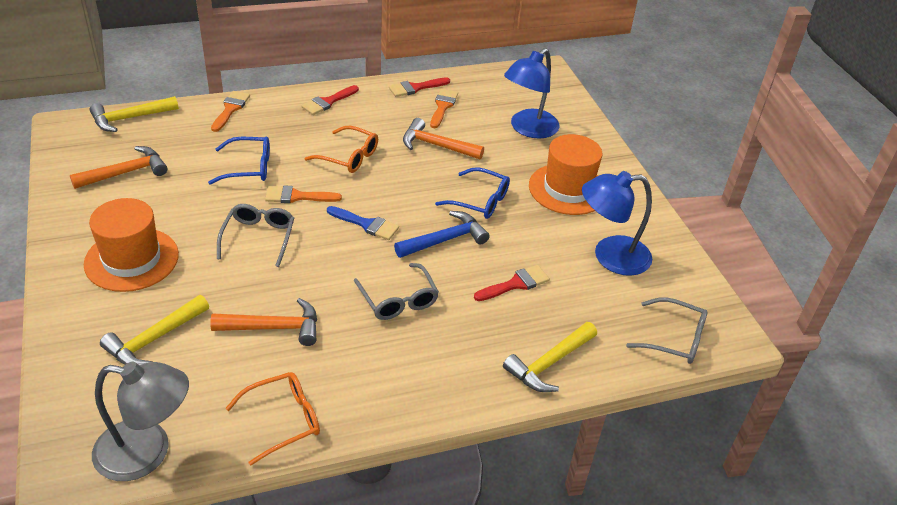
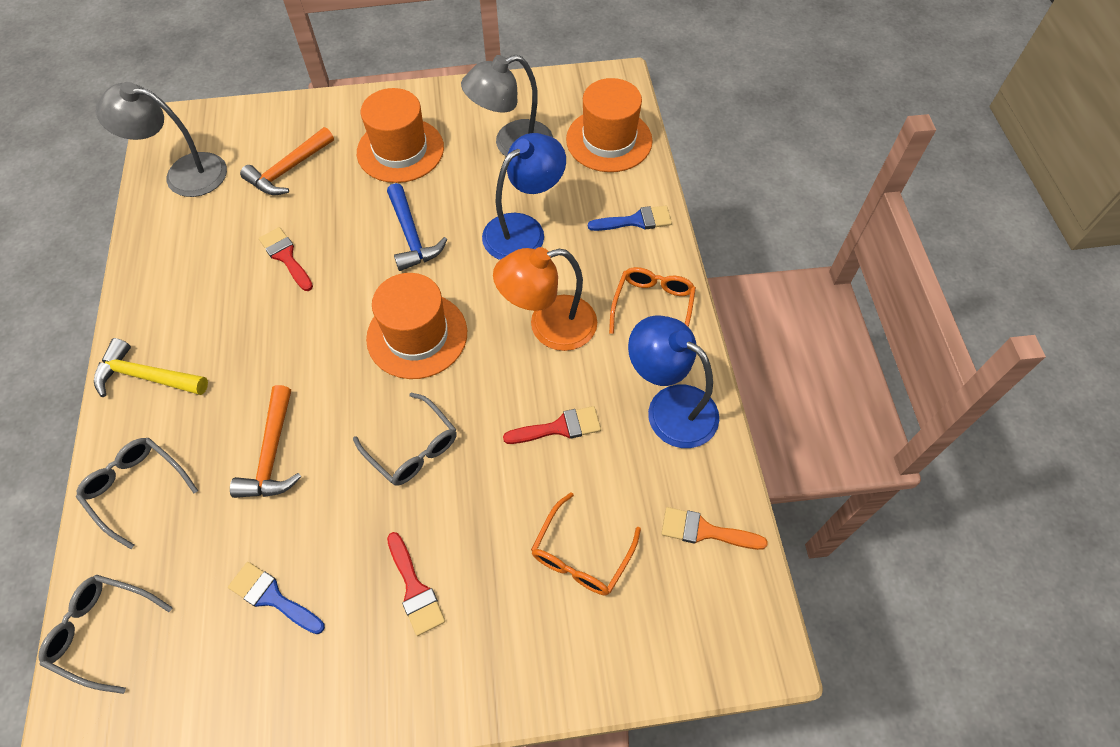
blue brush: 1 -> 2
blue glasses: 2 -> 0
grey lamp: 1 -> 2
orange brush: 3 -> 1
orange hammer: 3 -> 2
orange hat: 2 -> 3
orange lamp: 0 -> 1
yellow hammer: 3 -> 1

